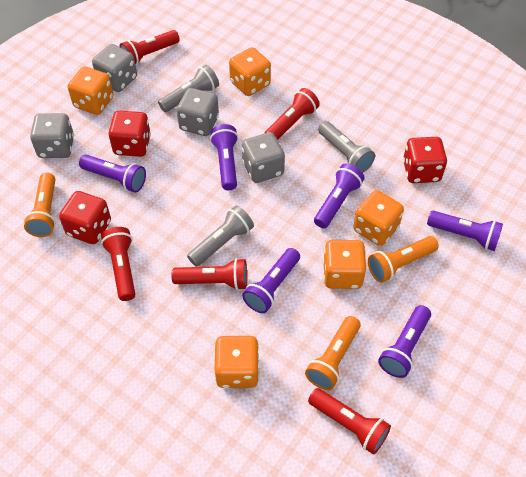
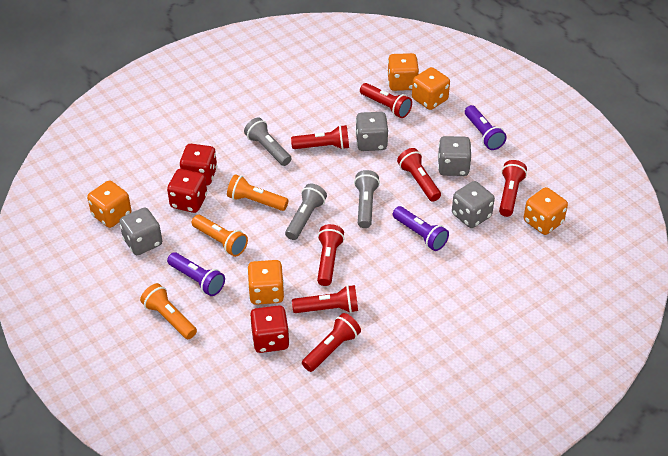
purple flashlight: 6 -> 3
red flashlight: 5 -> 7

